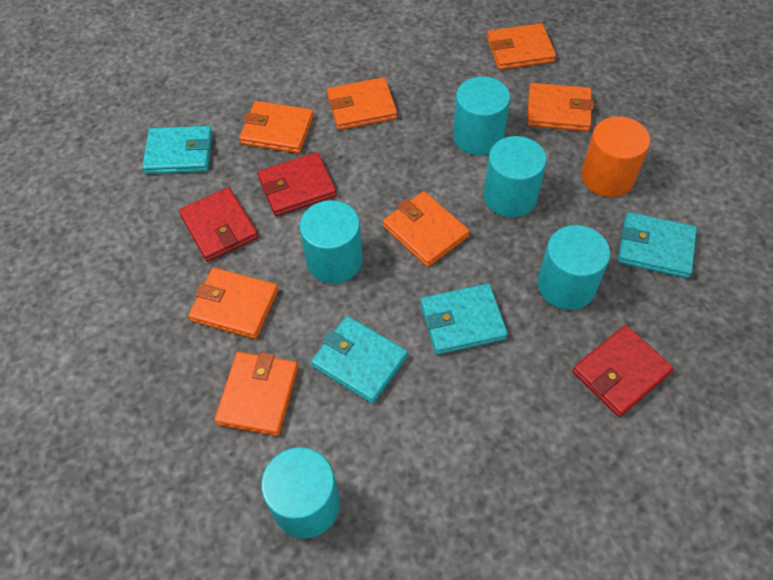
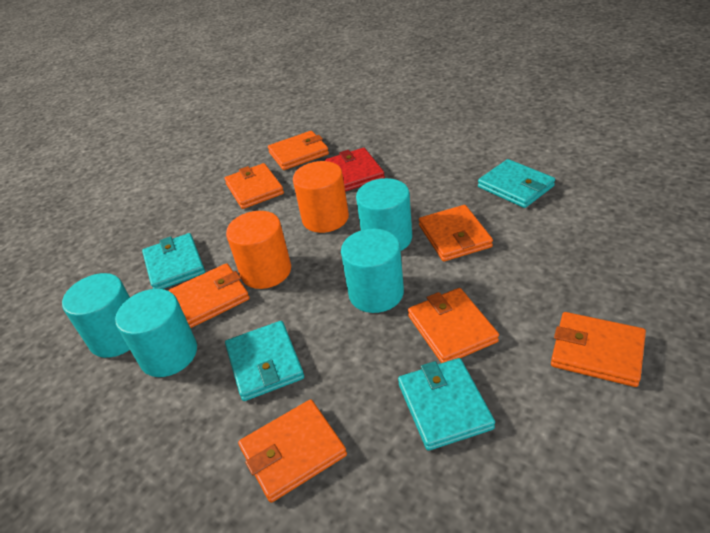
orange cylinder: 1 -> 2
red wallet: 3 -> 1
turquoise cylinder: 5 -> 4

